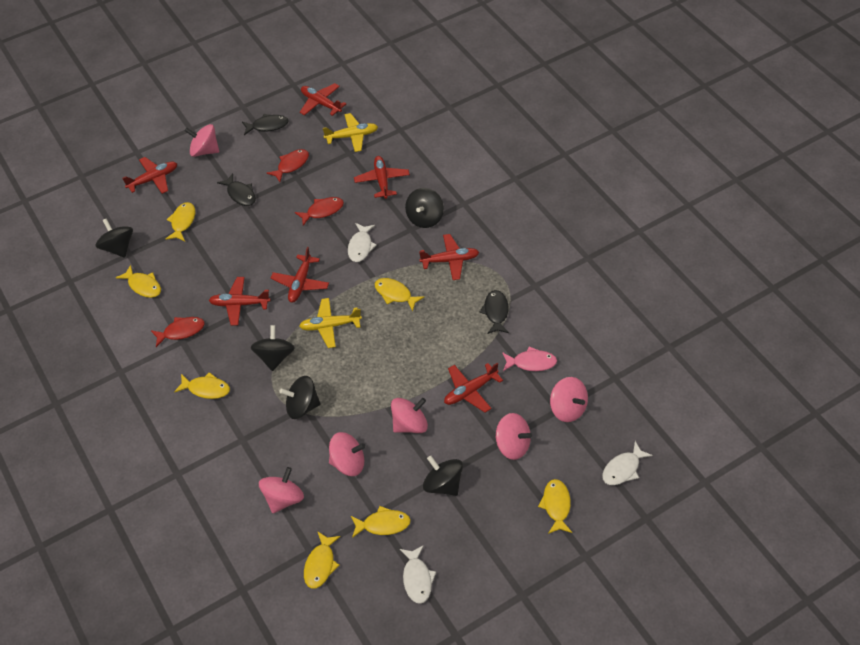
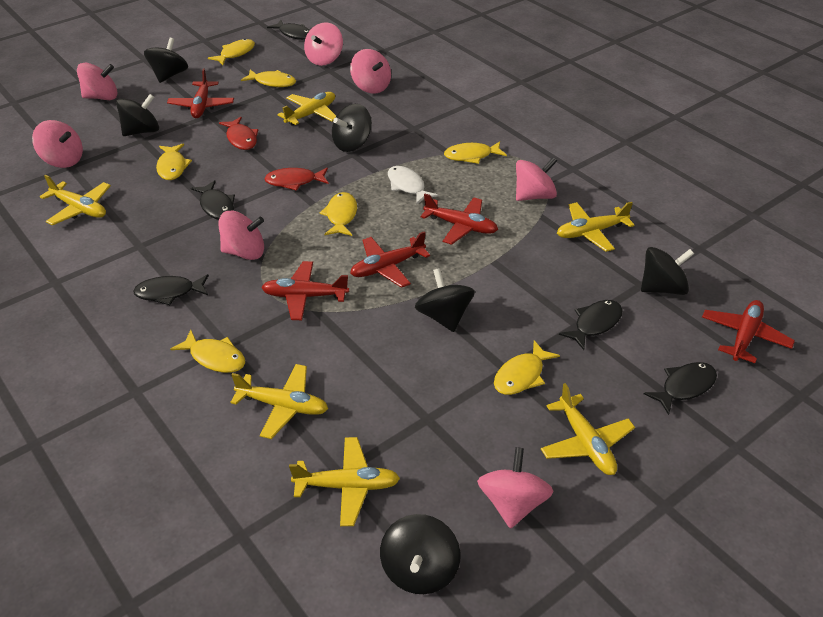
black fish: 3 -> 5
black spinning top: 5 -> 6
pink fish: 1 -> 0
pink spinning top: 6 -> 7
red fish: 3 -> 2
red plane: 7 -> 5
white fish: 3 -> 1
yellow plane: 2 -> 6

